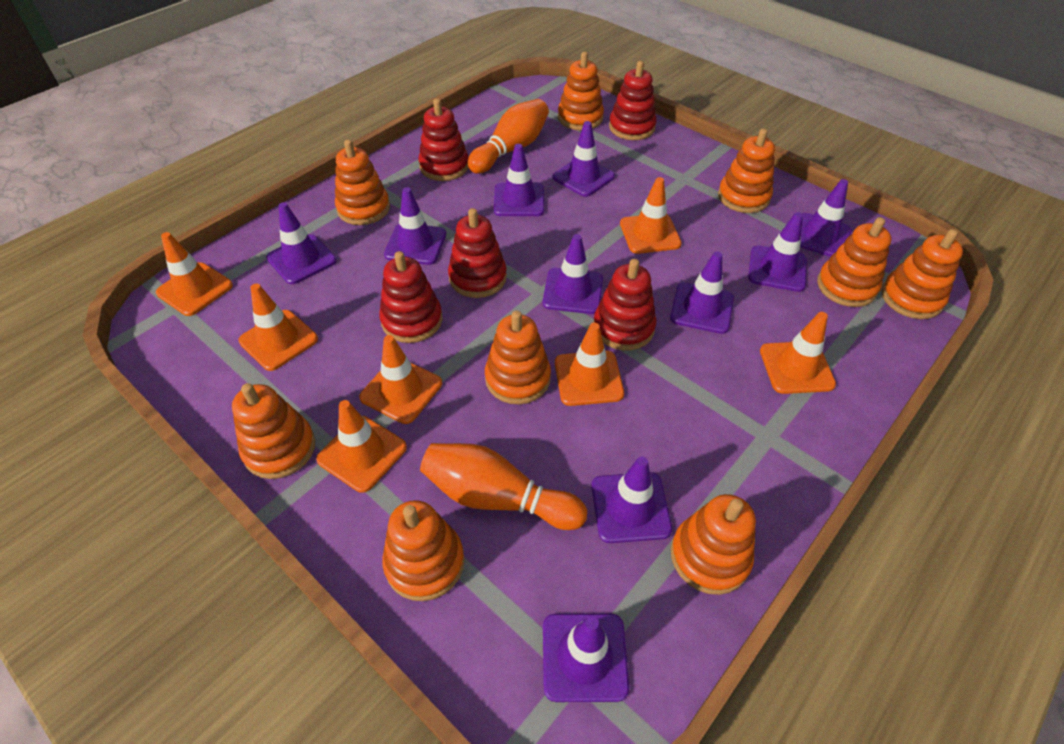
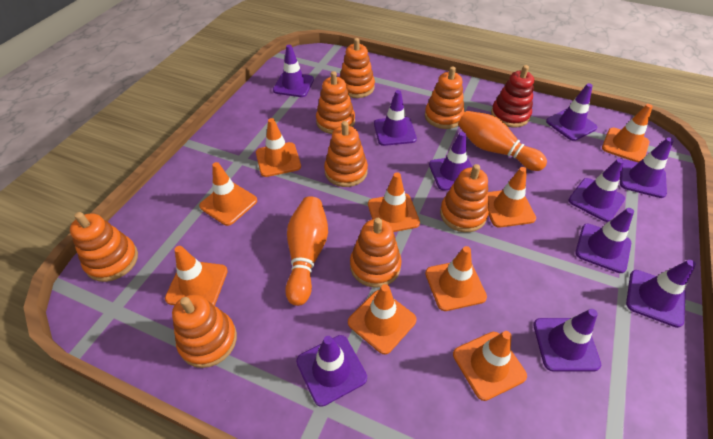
orange stacking toy: 9 -> 8
orange traffic cone: 7 -> 9
red stacking toy: 5 -> 1

